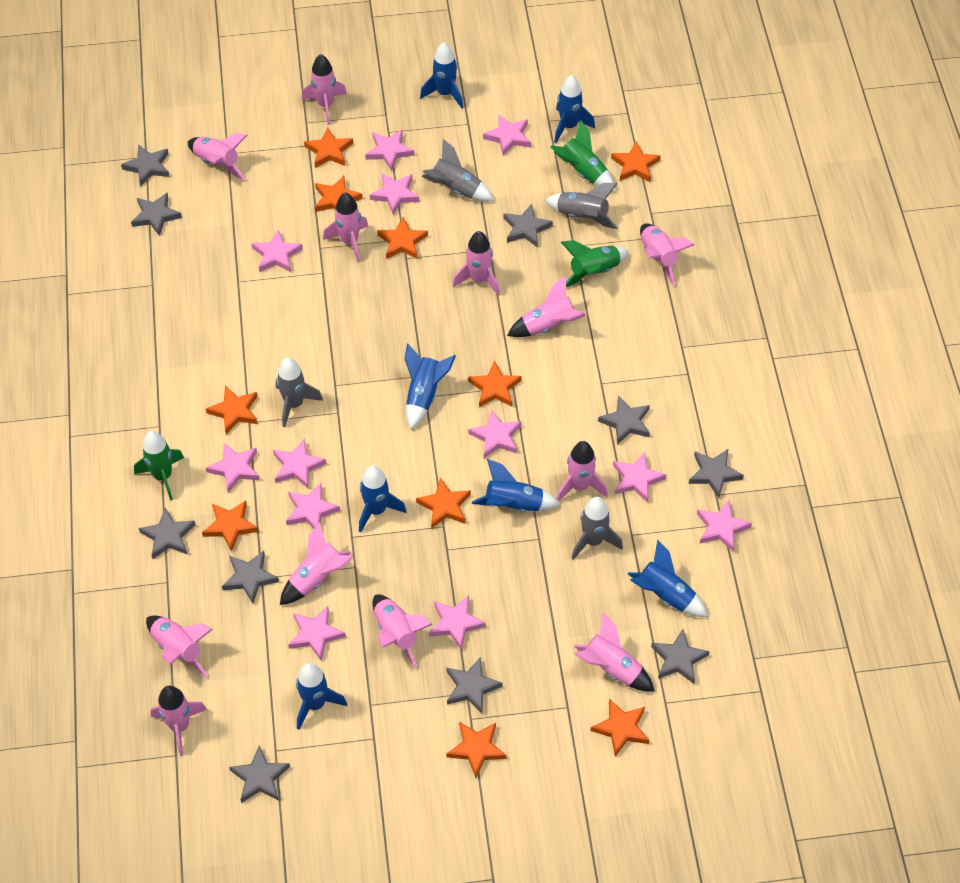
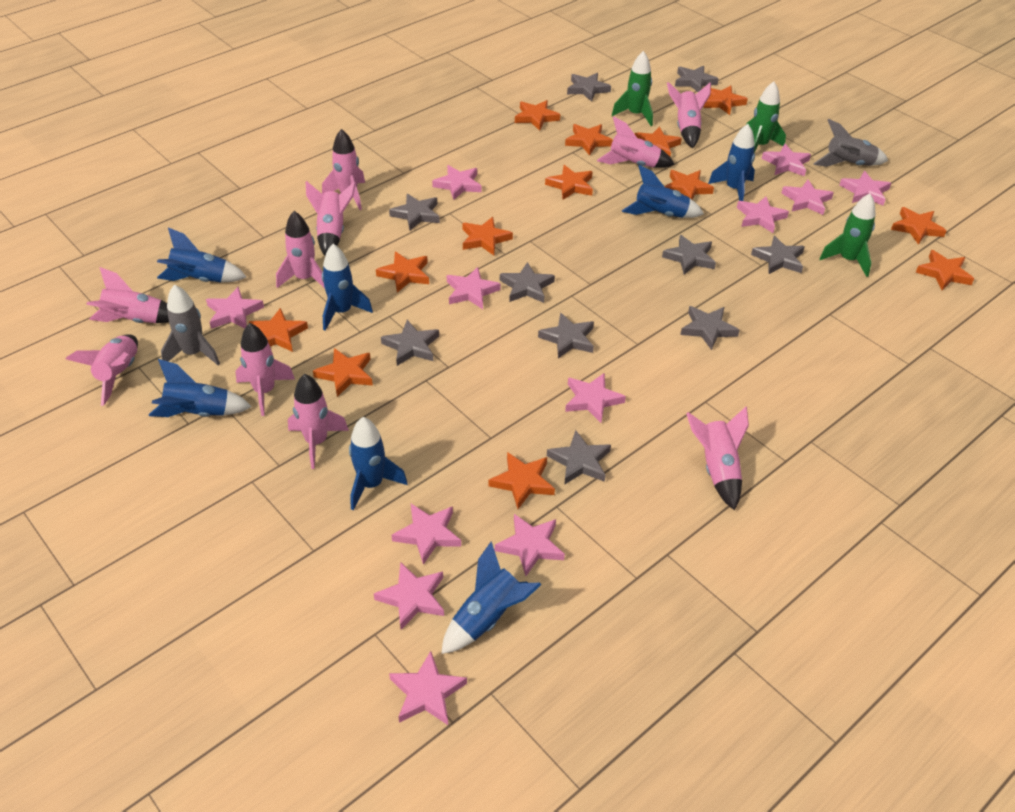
grey rocket: 4 -> 2
orange star: 10 -> 13
pink rocket: 12 -> 10

